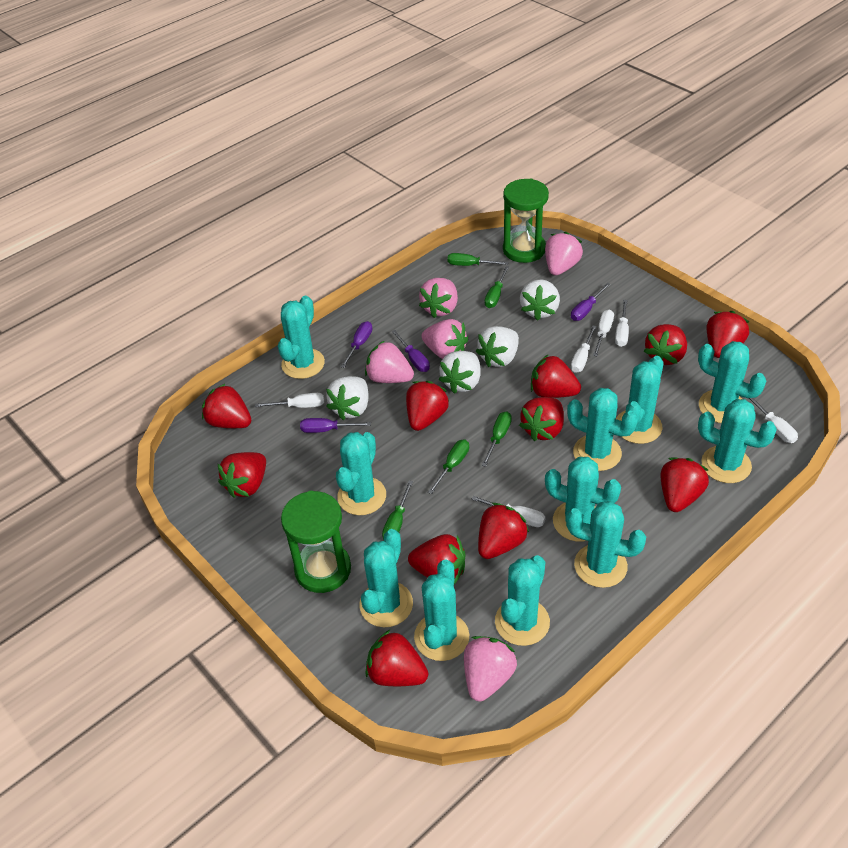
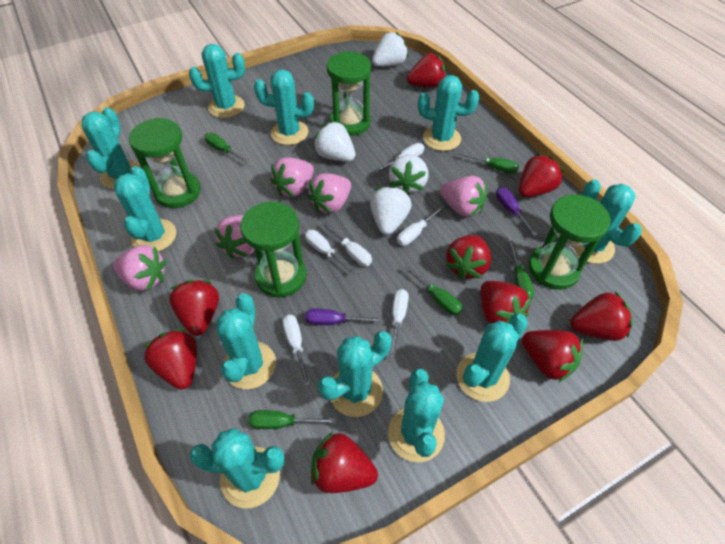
green hourglass: 2 -> 4
purple screwdriver: 4 -> 2
red strawberry: 11 -> 9

